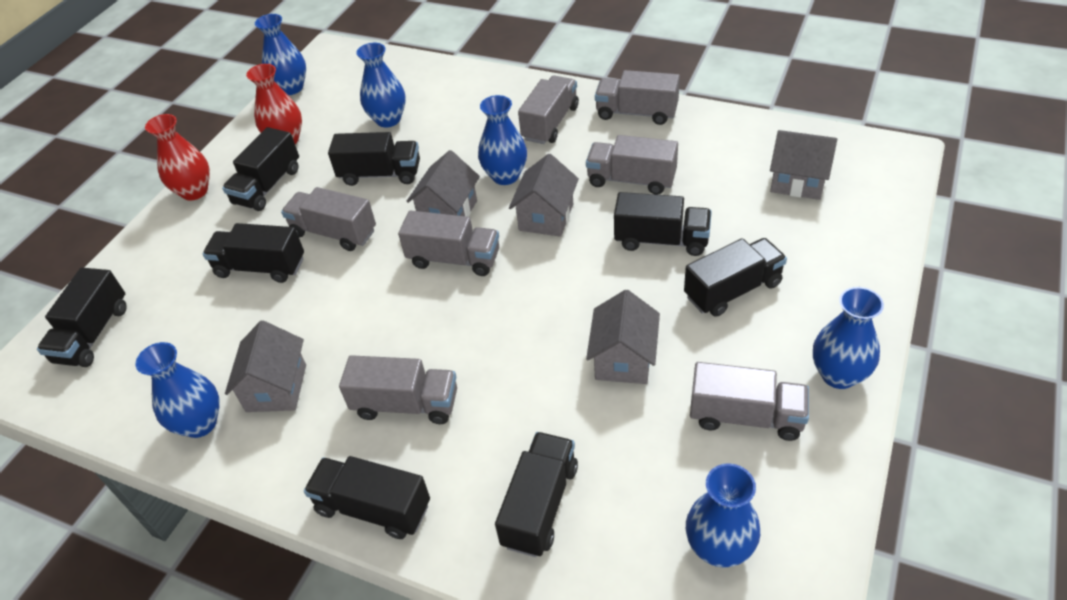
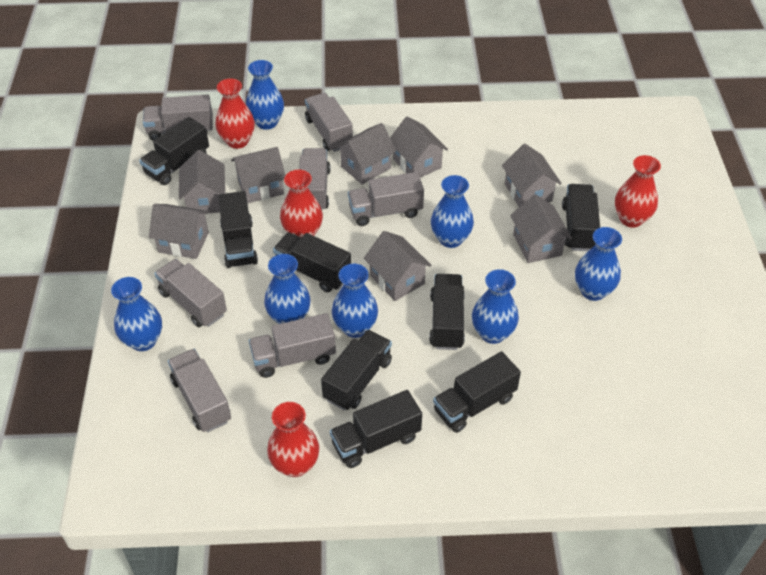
blue vase: 6 -> 7
grey house: 5 -> 8
red vase: 2 -> 4

